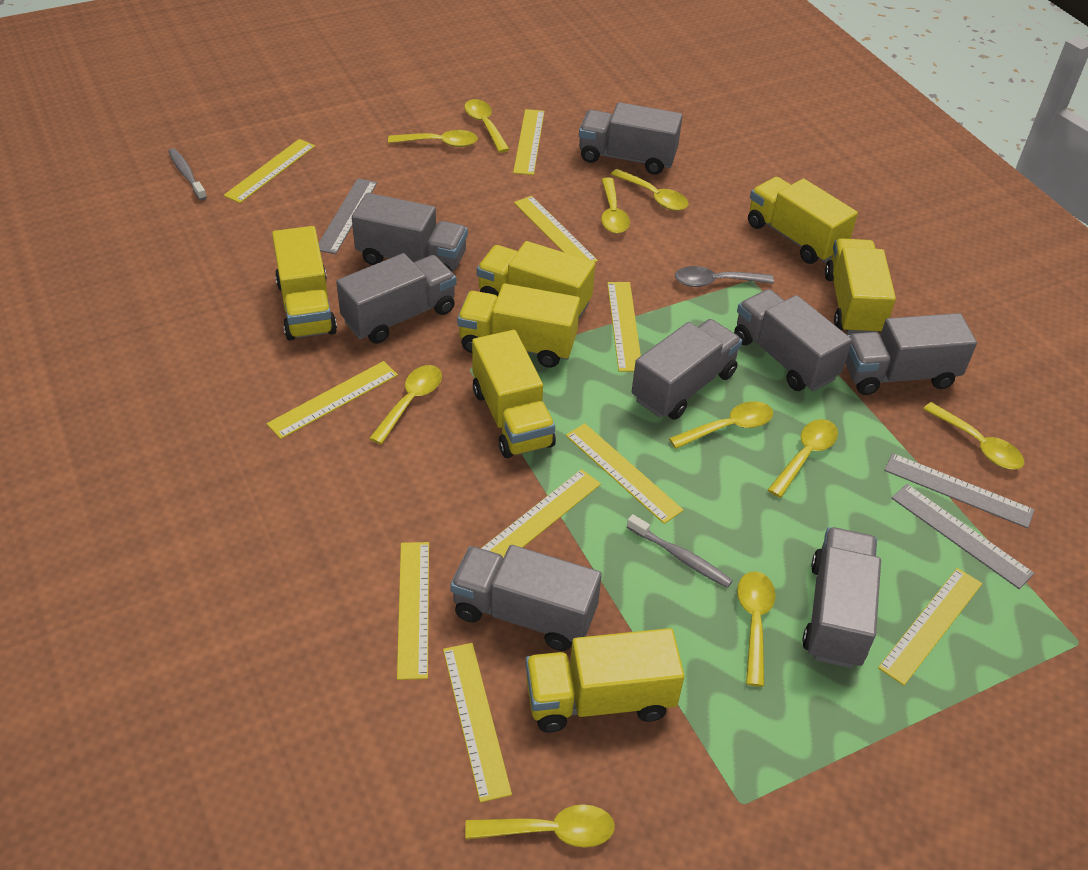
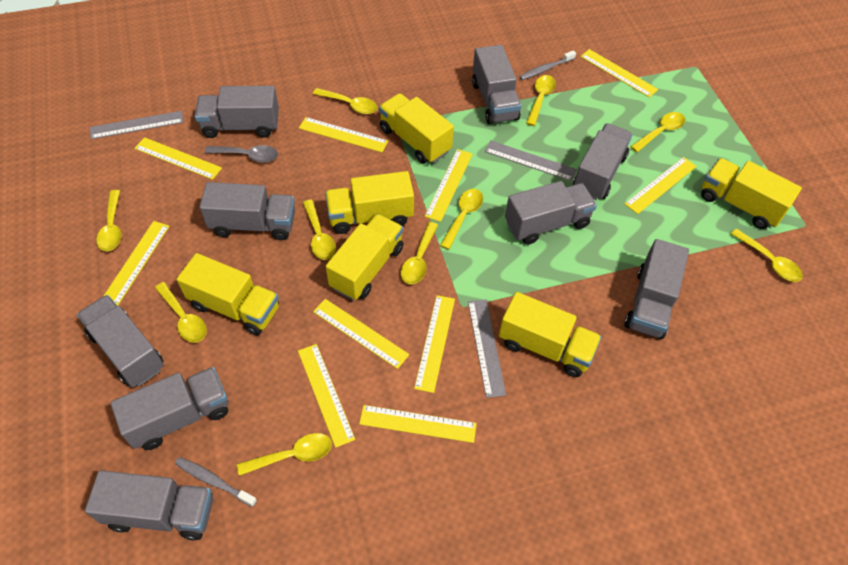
grey truck: 8 -> 9
yellow truck: 7 -> 6

